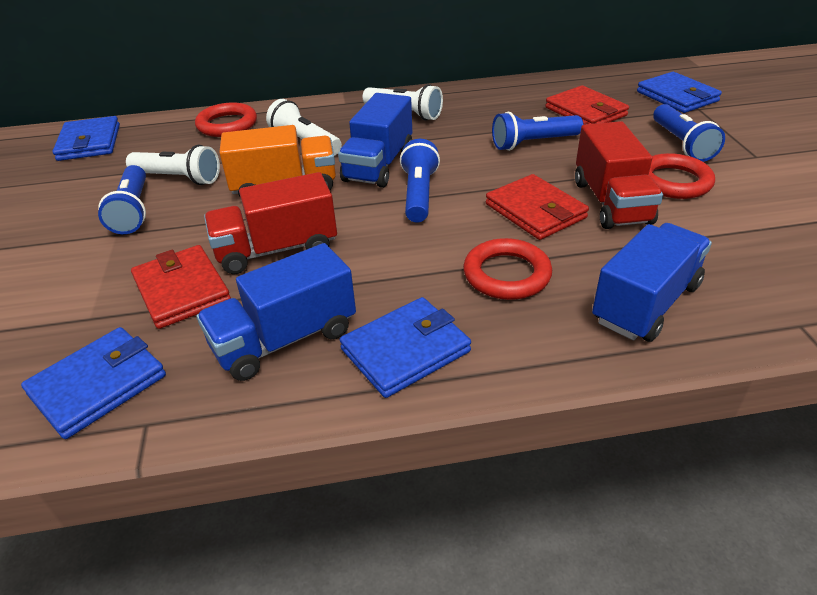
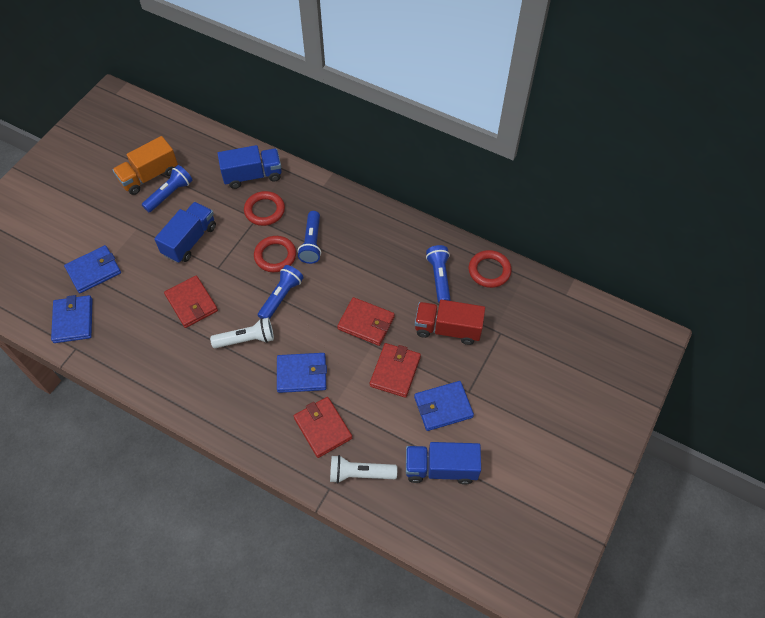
red truck: 2 -> 1
red wallet: 3 -> 4
white flashlight: 3 -> 2

